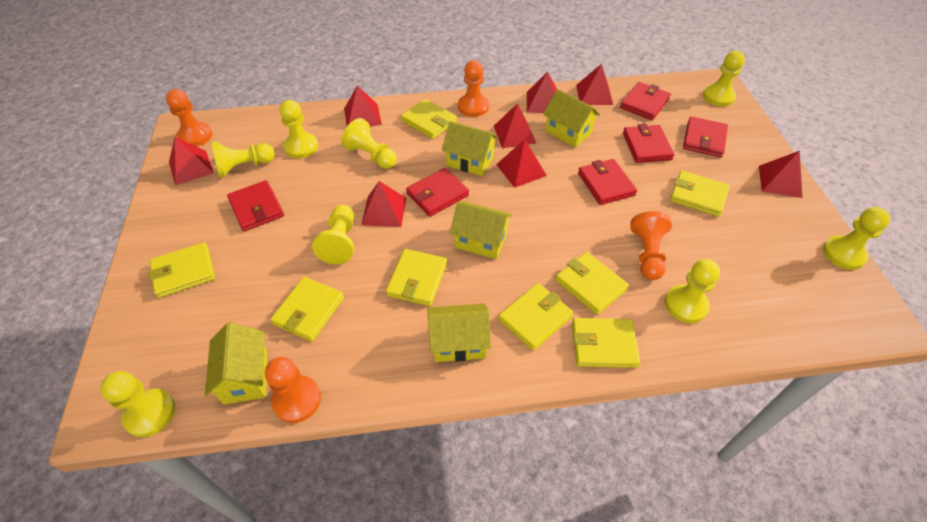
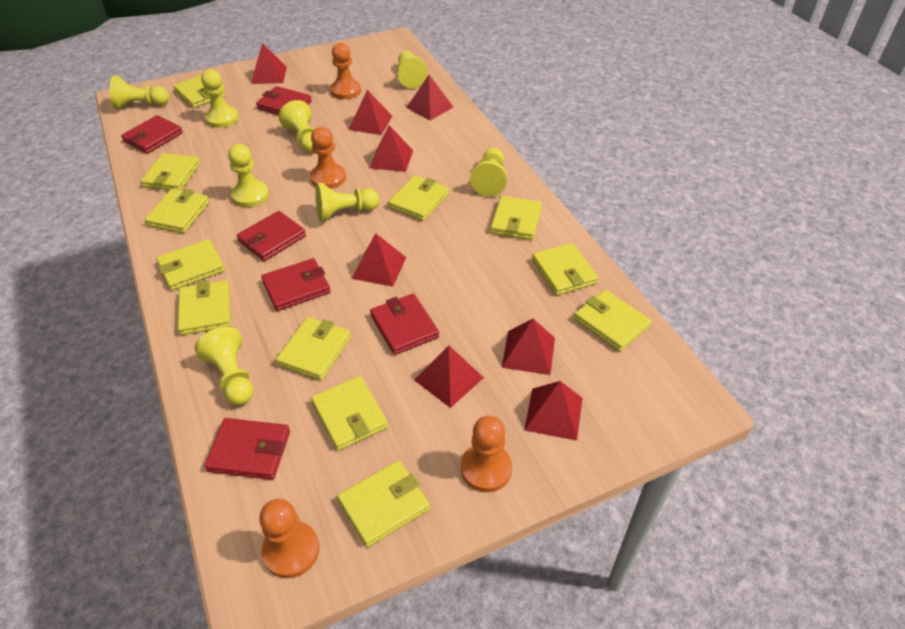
yellow house: 5 -> 0
yellow wallet: 8 -> 12

